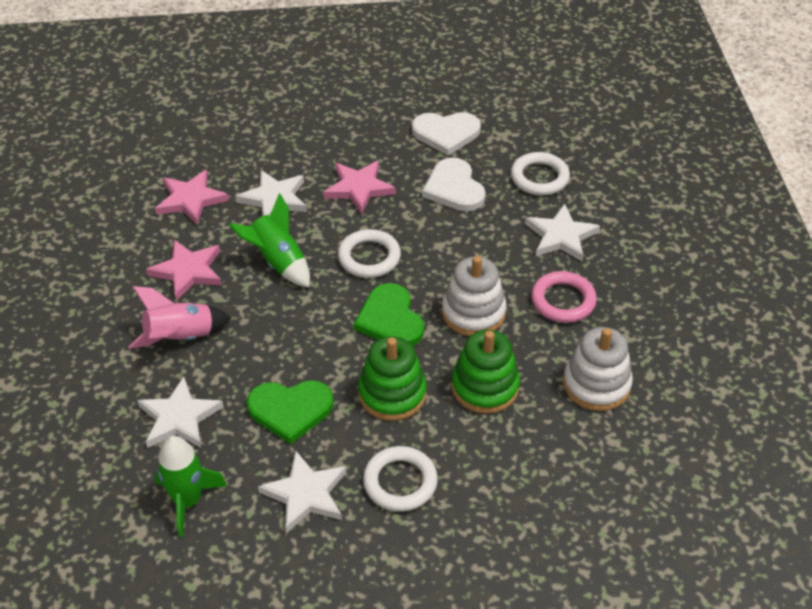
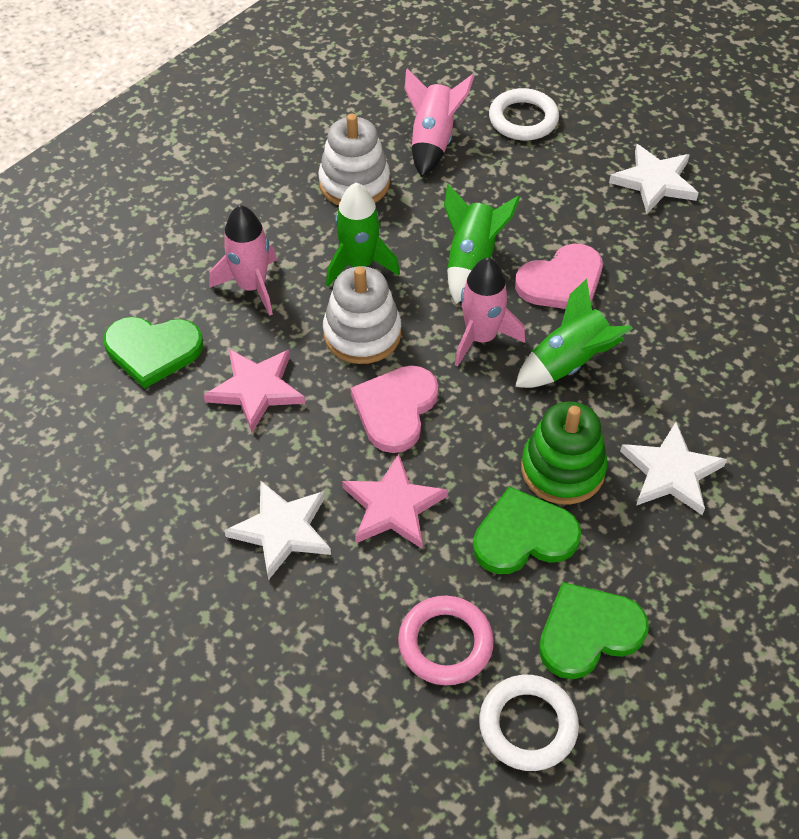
green heart: 2 -> 3
green rocket: 2 -> 3
green stacking toy: 2 -> 1
pink heart: 0 -> 2
pink rocket: 1 -> 3
pink star: 3 -> 2
white heart: 2 -> 0
white ring: 3 -> 2
white star: 4 -> 3

